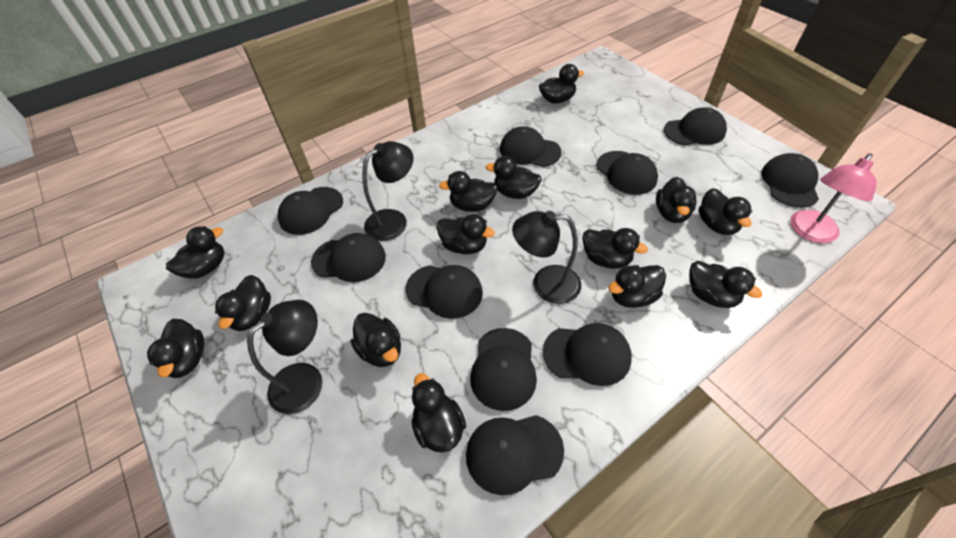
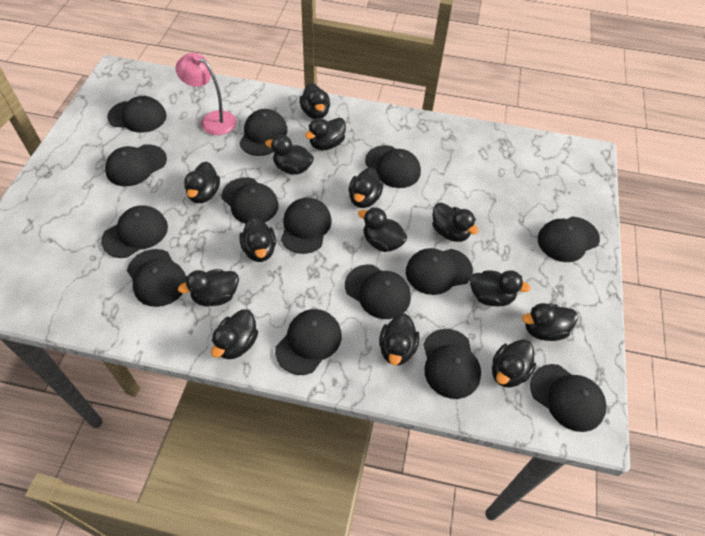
black cap: 10 -> 14
black lamp: 3 -> 0

